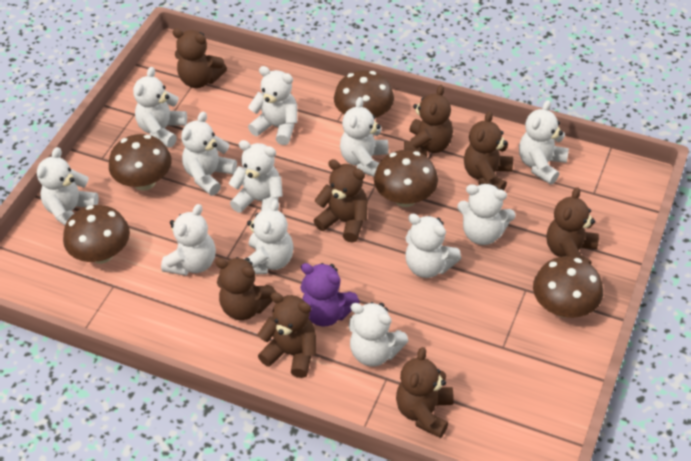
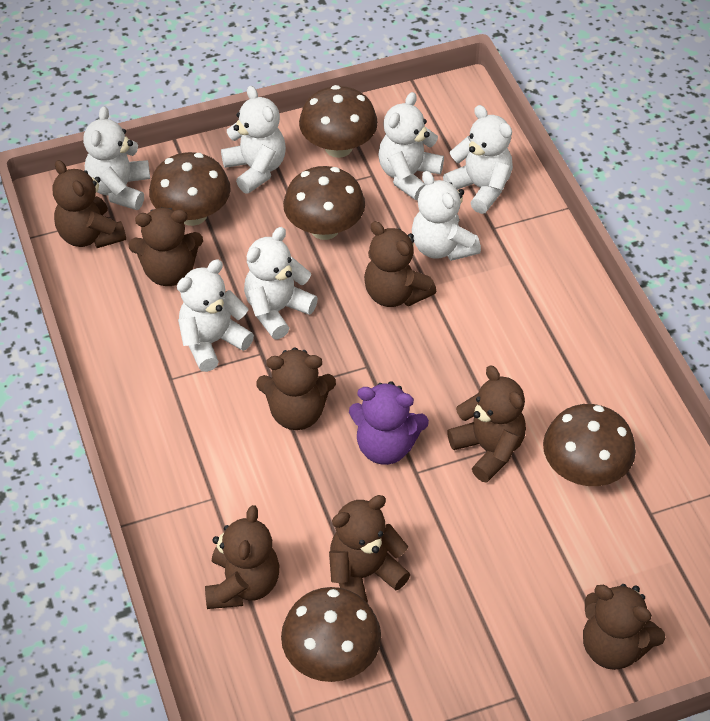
white teddy bear: 12 -> 7

